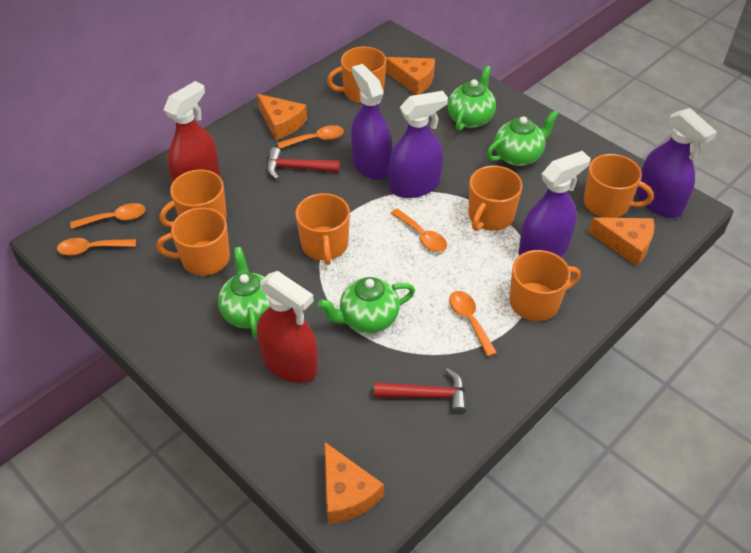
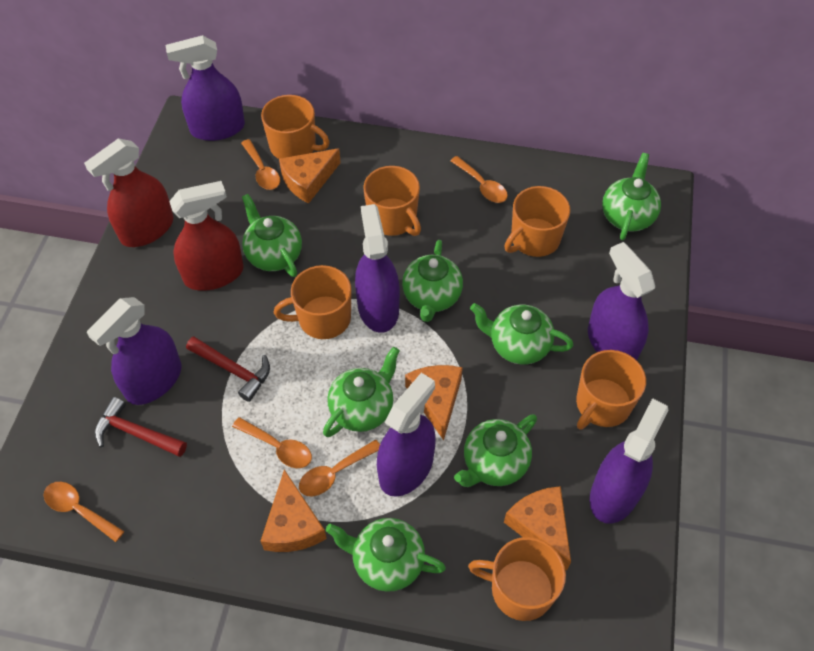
green teapot: 4 -> 7
orange mug: 7 -> 6
purple spray bottle: 4 -> 6

